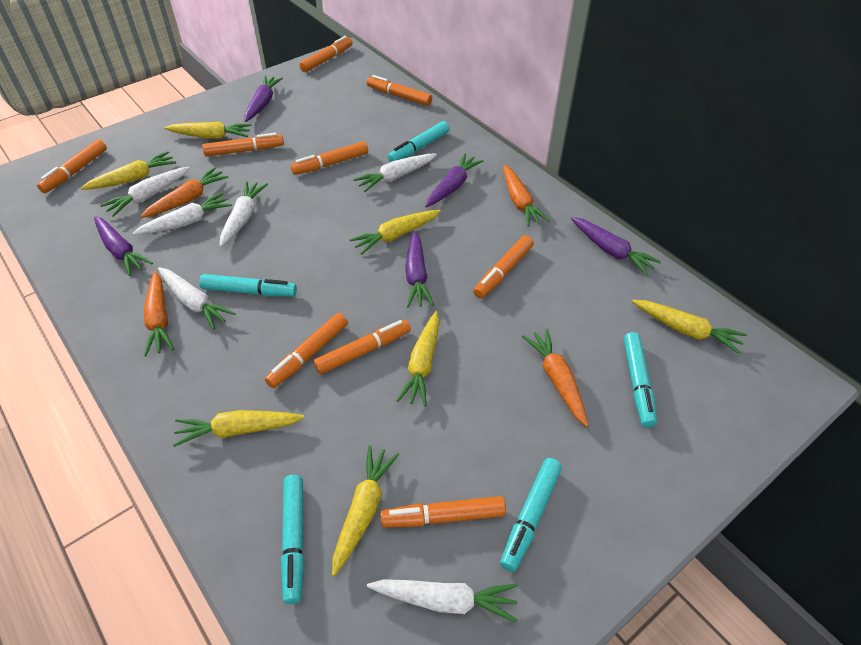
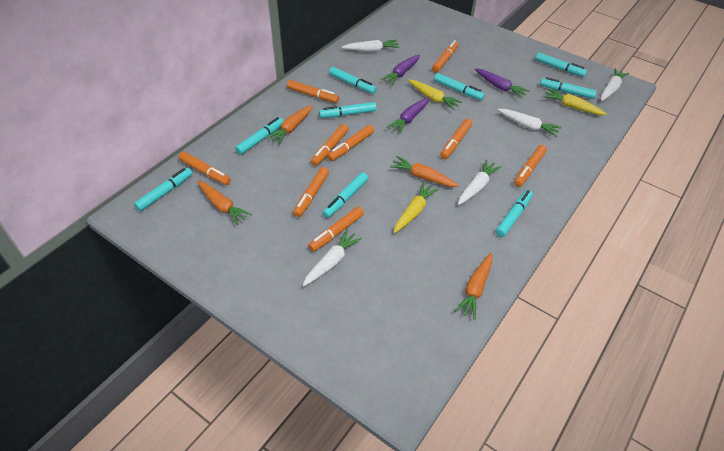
purple carrot: 5 -> 3
turquoise marker: 5 -> 9
white carrot: 6 -> 5
yellow carrot: 7 -> 3

